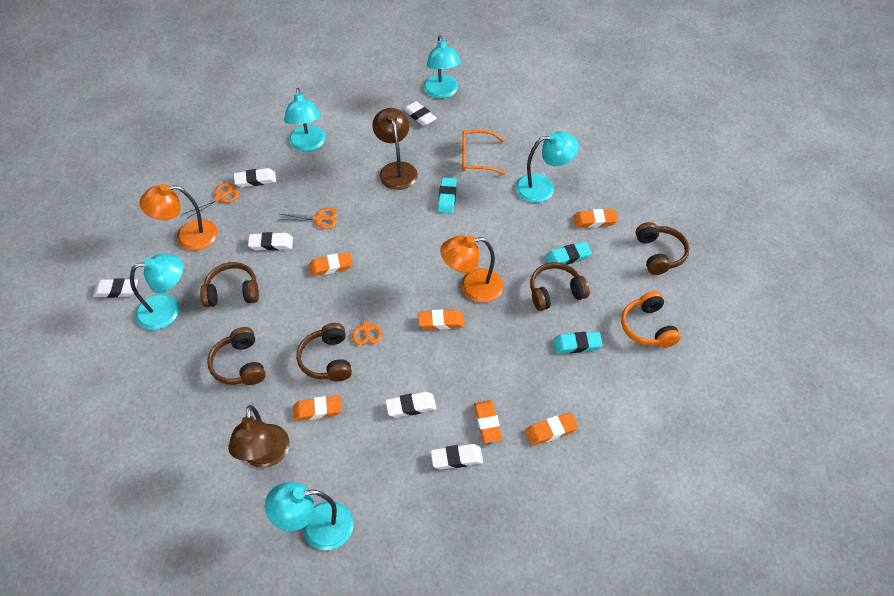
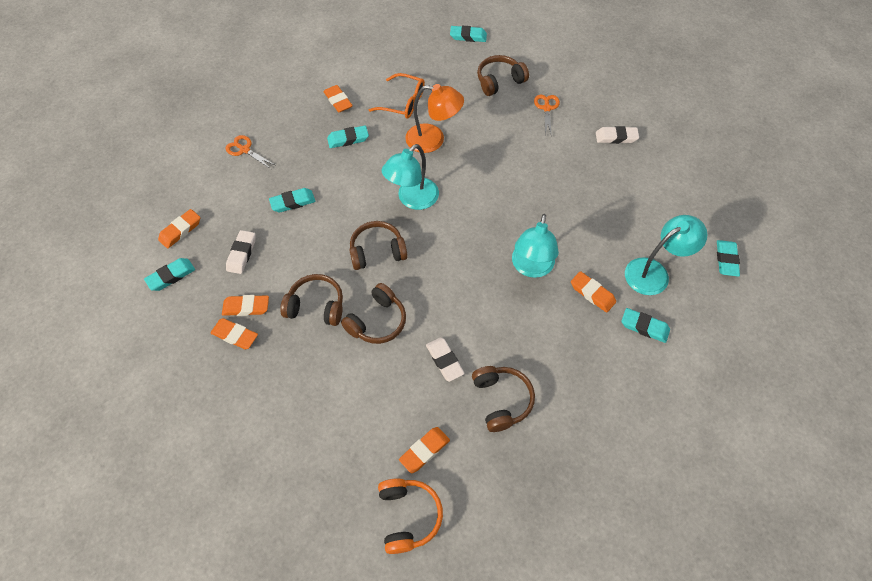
brown lamp: 2 -> 0
orange lamp: 2 -> 1
orange scissors: 3 -> 2
turquoise eraser: 3 -> 6
turquoise lamp: 5 -> 3
white eraser: 6 -> 3

